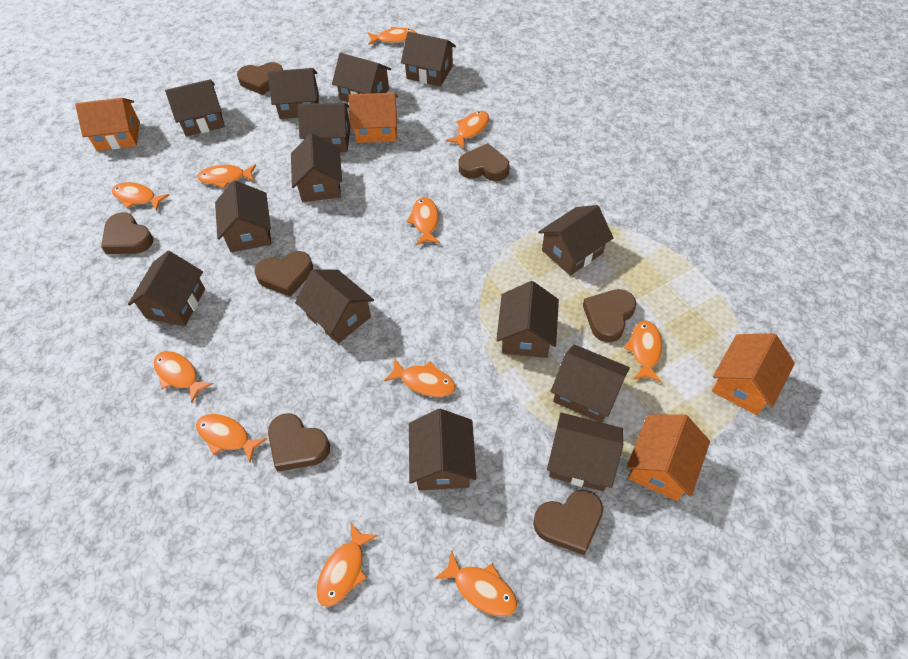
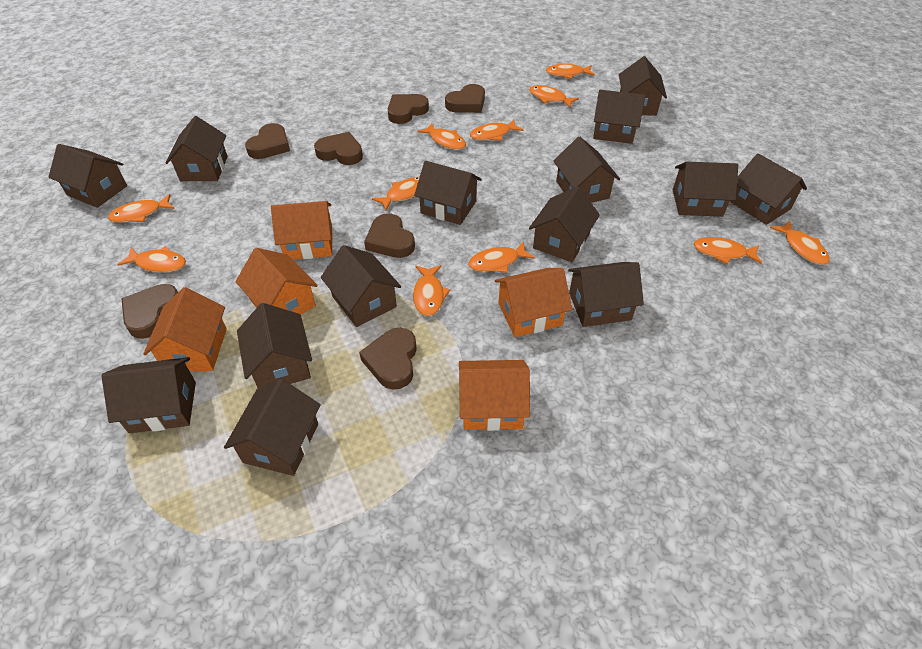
orange house: 4 -> 5

